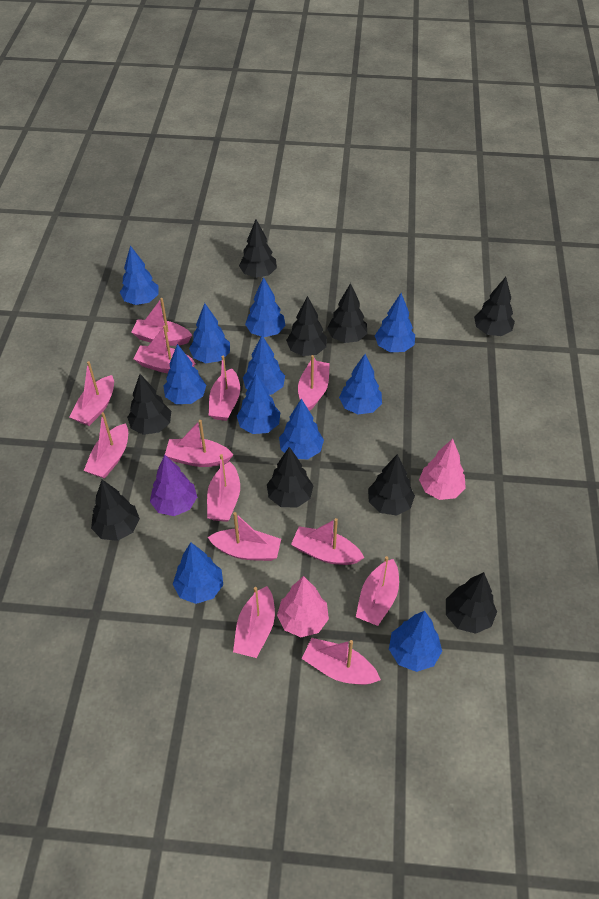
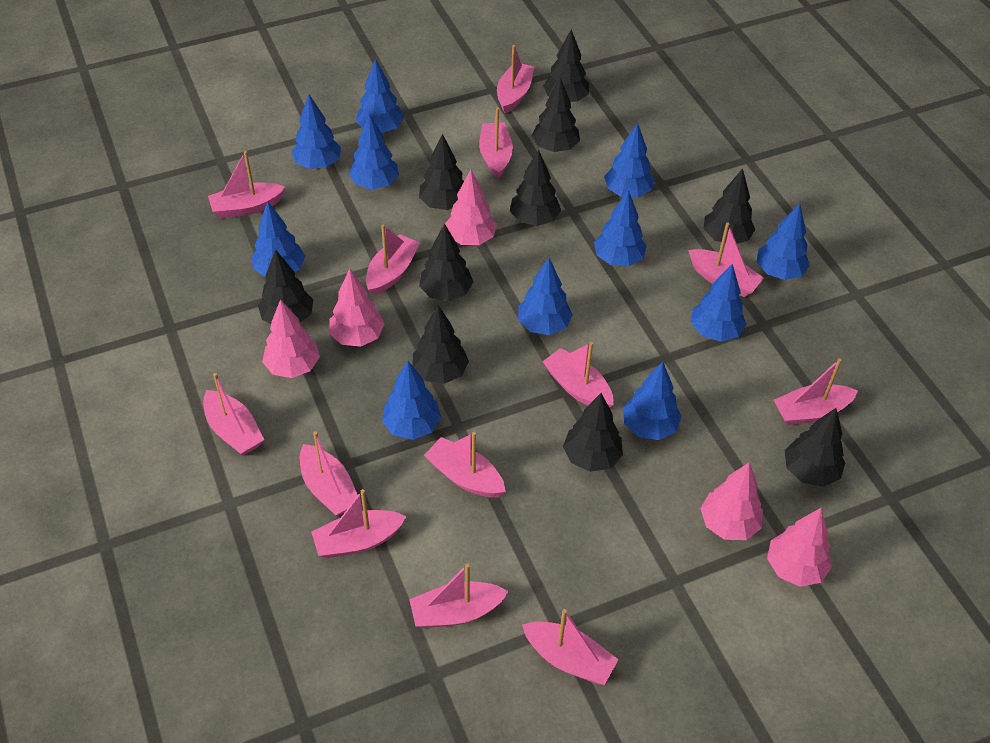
black tree: 9 -> 10
pink tree: 2 -> 5
purple tree: 1 -> 0

